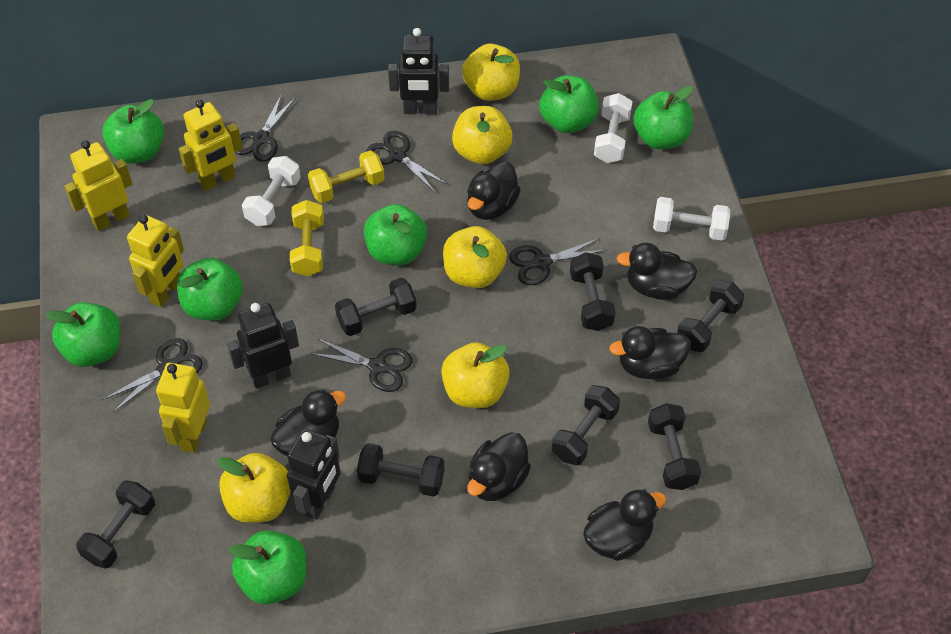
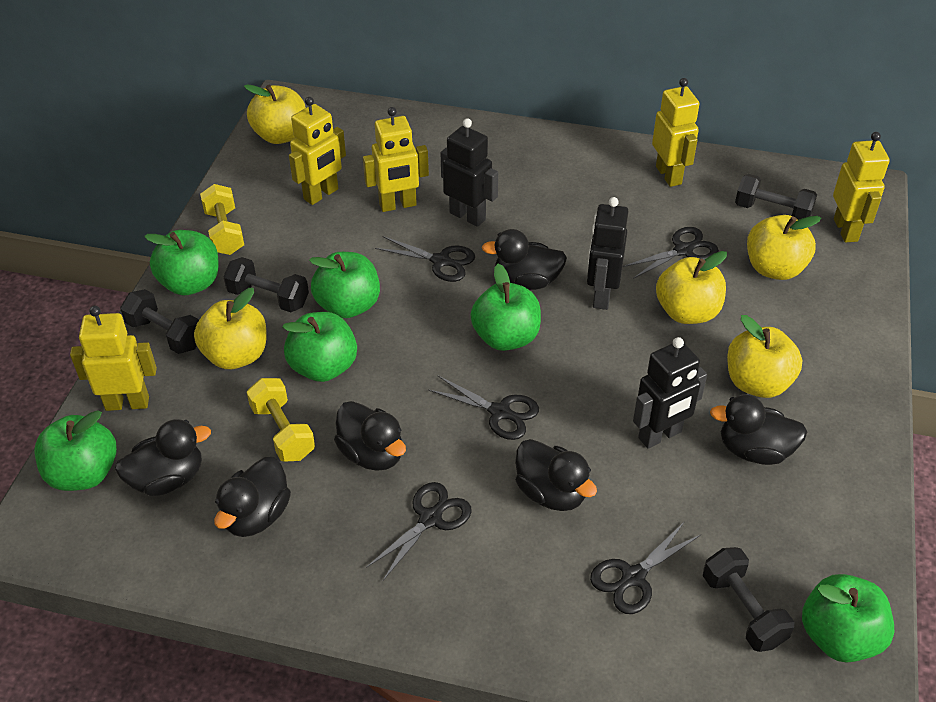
black dumbbell: 7 -> 4
green apple: 7 -> 6
white dumbbell: 3 -> 0
yellow robot: 4 -> 5

